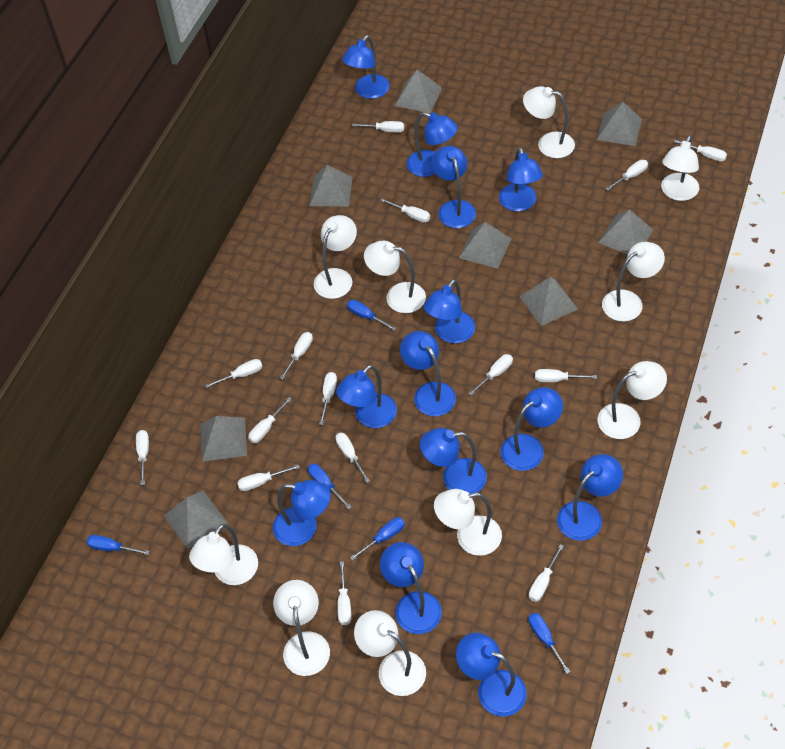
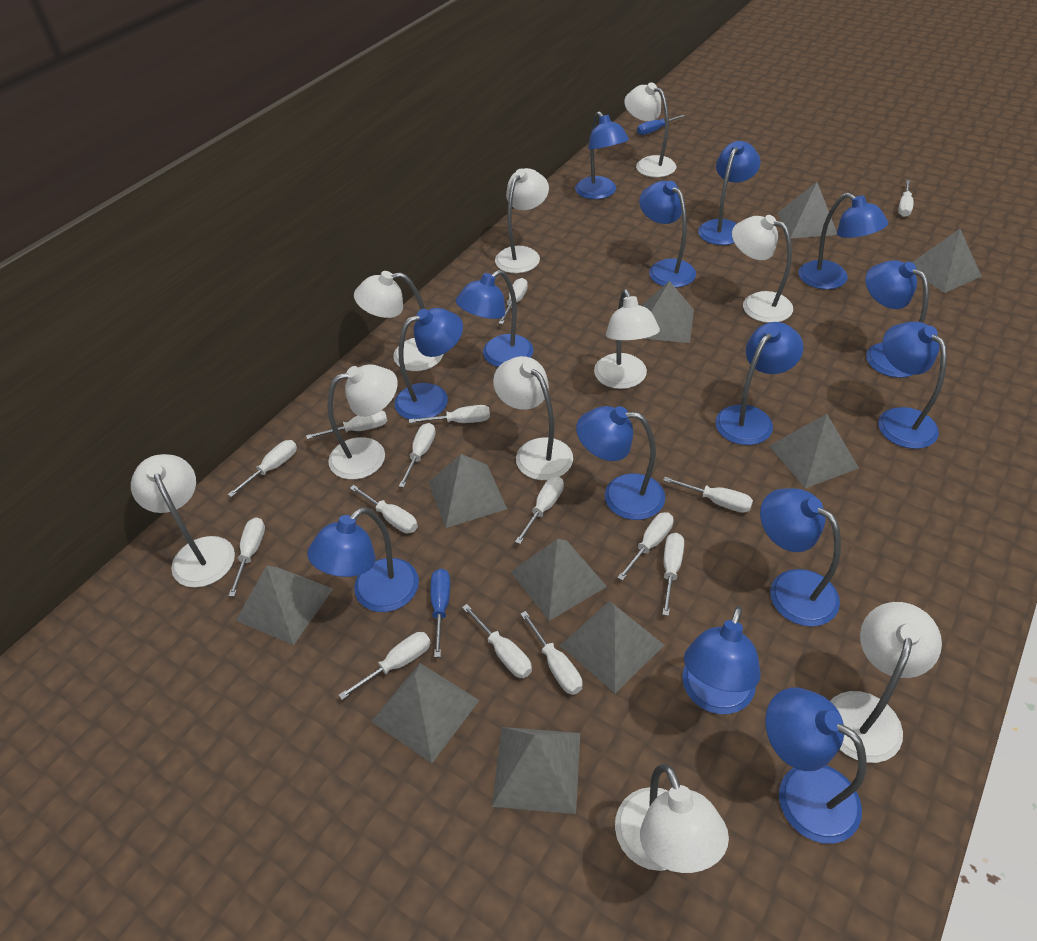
blue lamp: 13 -> 14
blue screwdriver: 5 -> 2
grey pyramid: 8 -> 10

